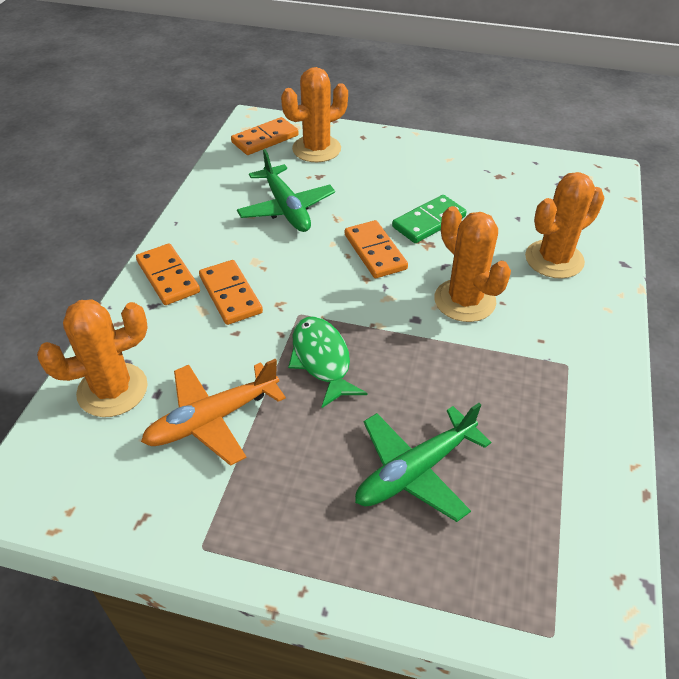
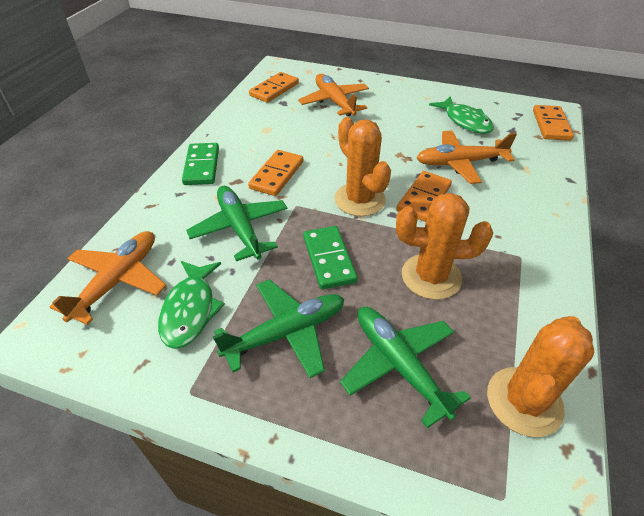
green domino: 1 -> 2
green fish: 1 -> 2
green plane: 2 -> 3
orange cactus: 4 -> 3
orange plane: 1 -> 3

